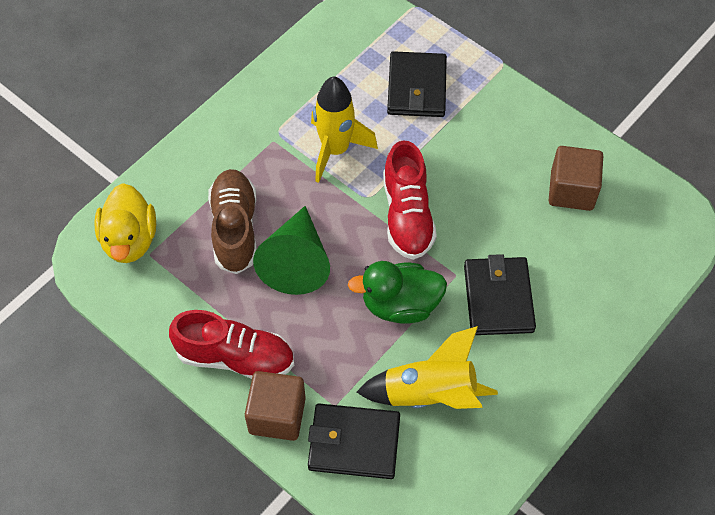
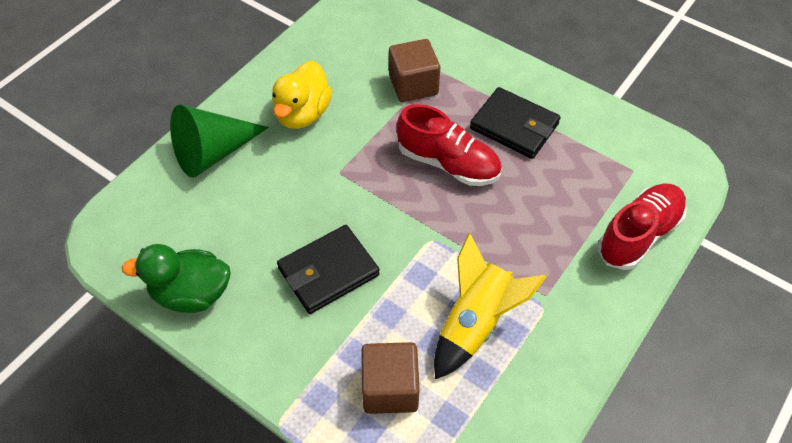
black wallet: 3 -> 2
brown shoe: 1 -> 0
yellow rocket: 2 -> 1

